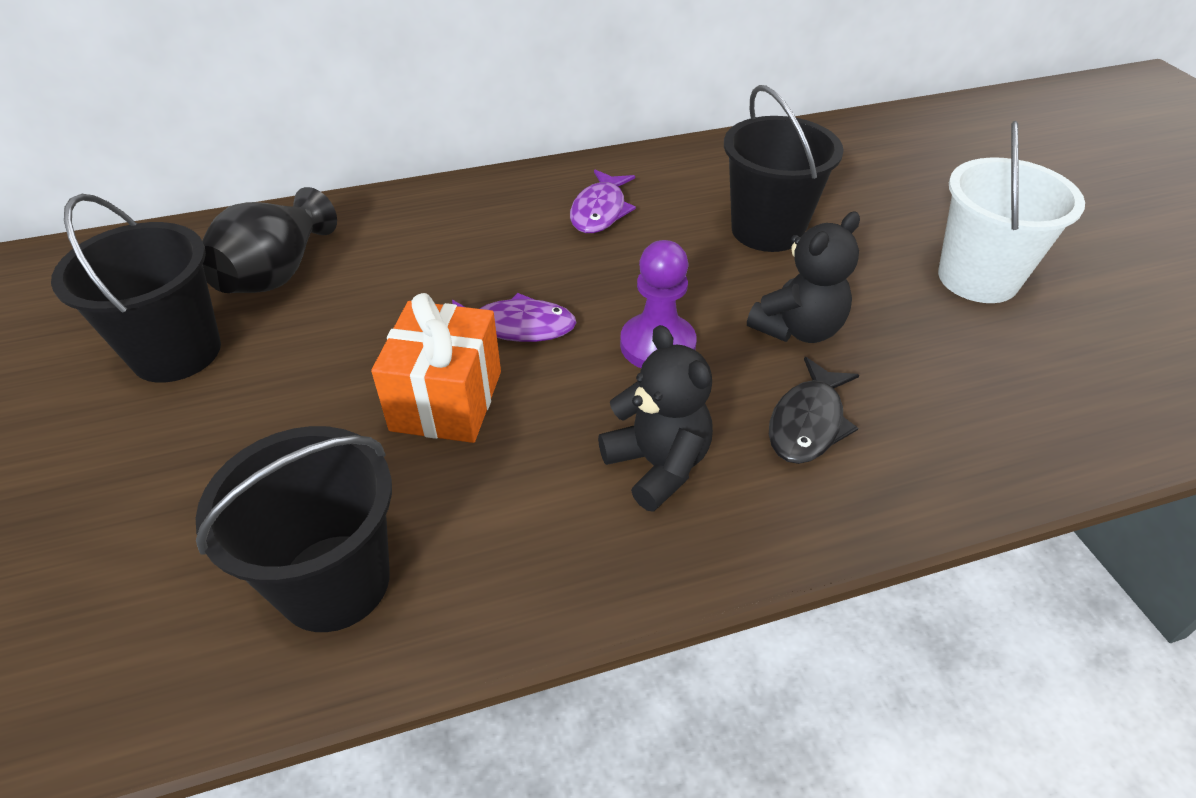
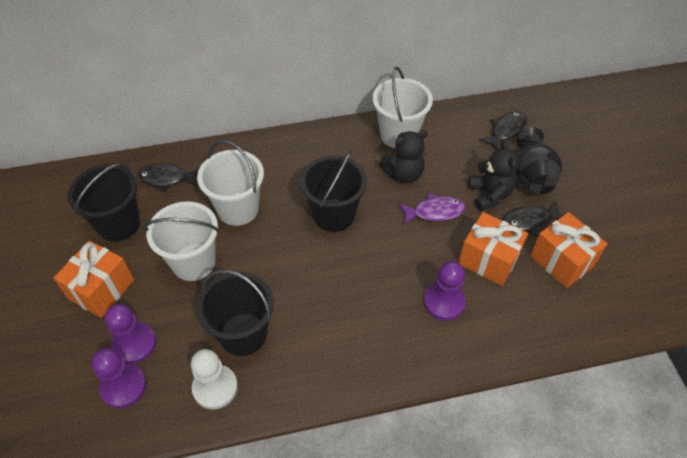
black fish: 1 -> 3
orange gift: 1 -> 3
purple fish: 2 -> 1
purple pawn: 1 -> 3
white bucket: 1 -> 3
white pawn: 0 -> 1

